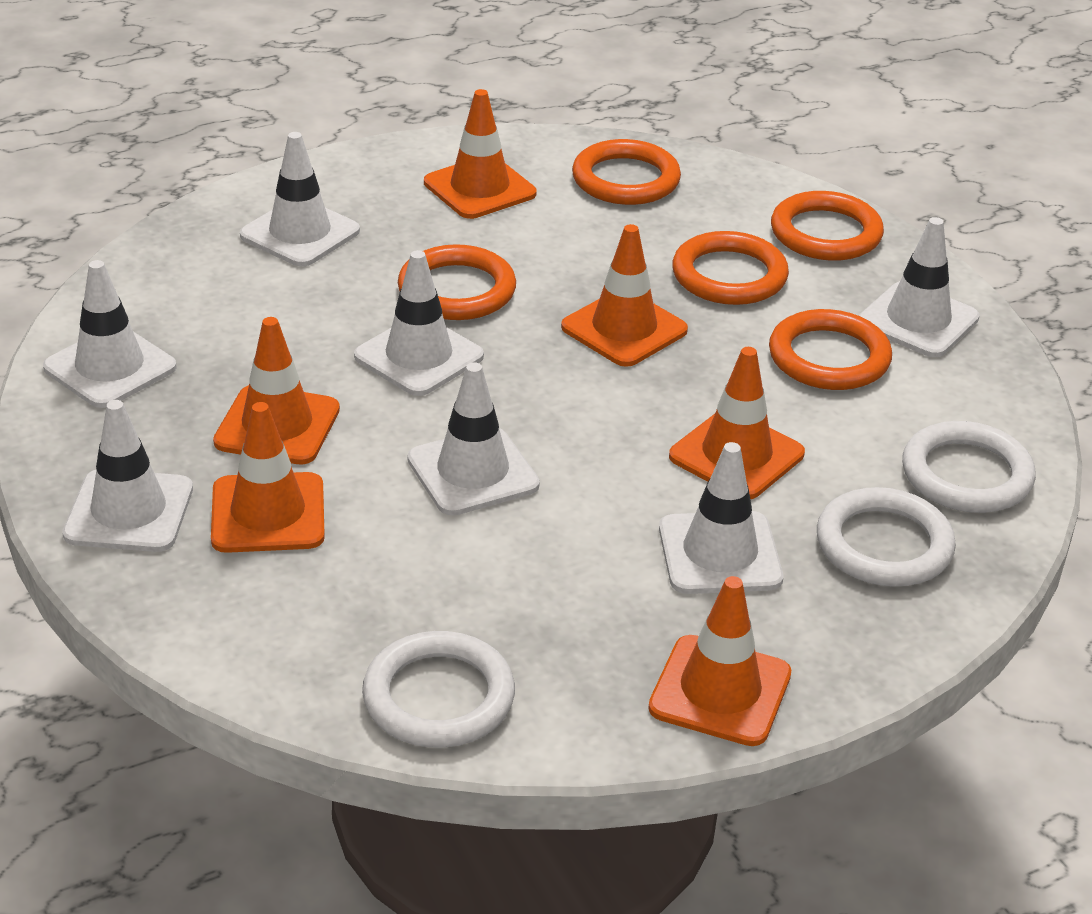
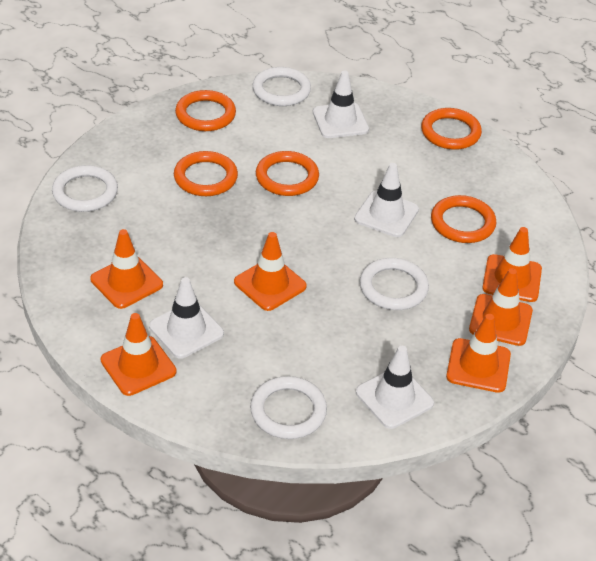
white ring: 3 -> 4
white traffic cone: 7 -> 4

